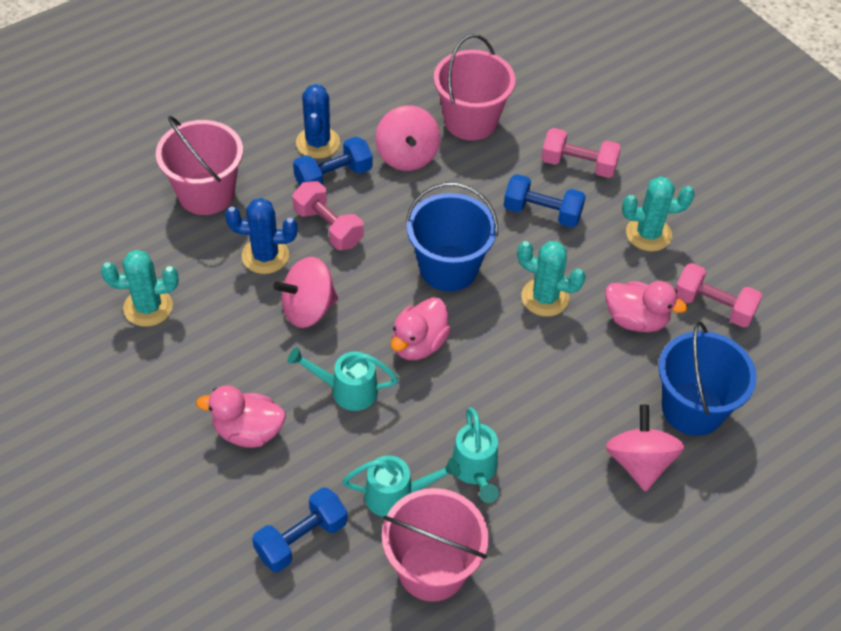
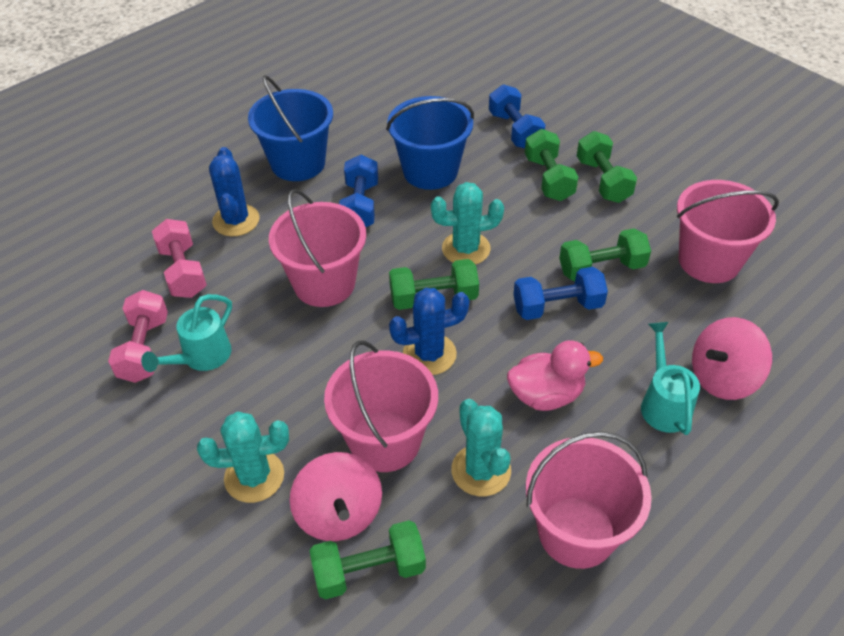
green dumbbell: 0 -> 5
pink bucket: 3 -> 4
pink duck: 3 -> 1
pink dumbbell: 3 -> 2
pink spinning top: 3 -> 2
turquoise watering can: 3 -> 2

